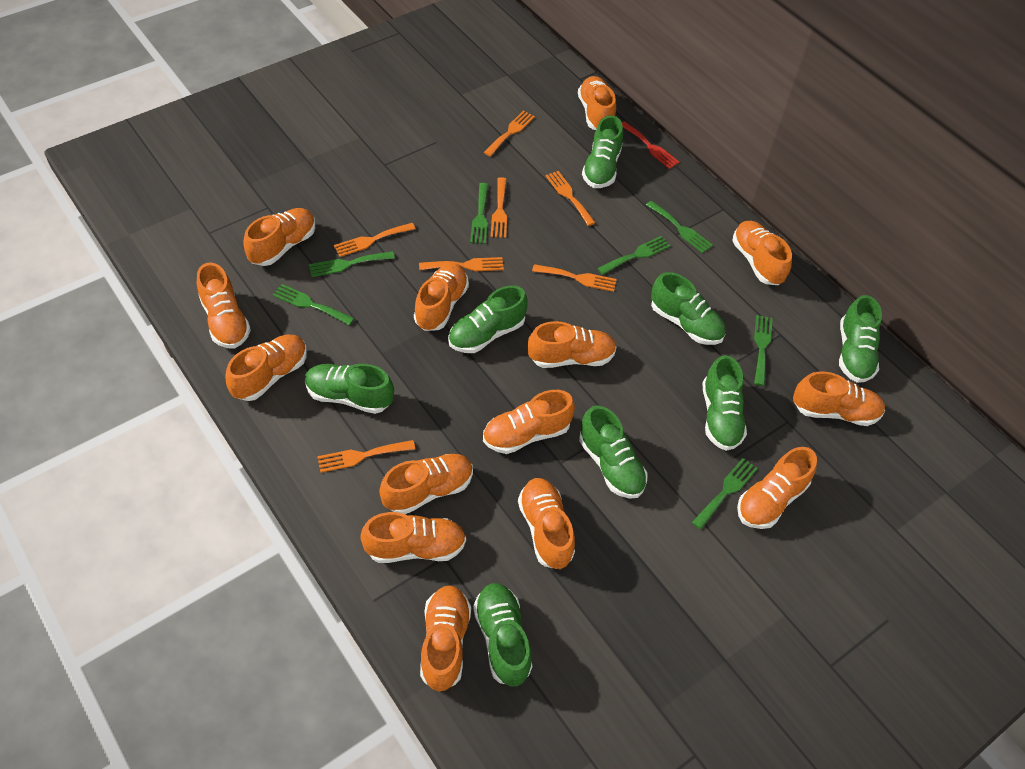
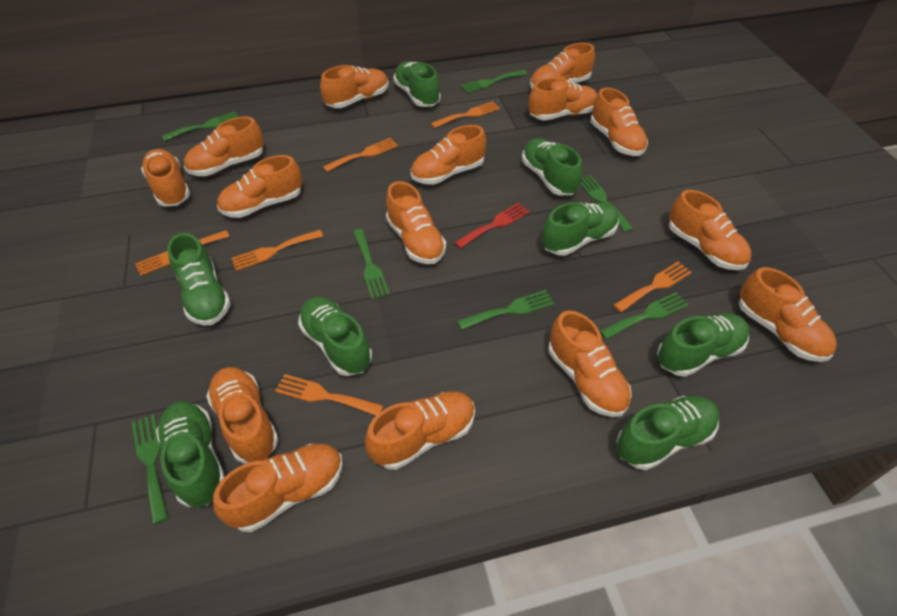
orange fork: 7 -> 6
orange shoe: 14 -> 15

